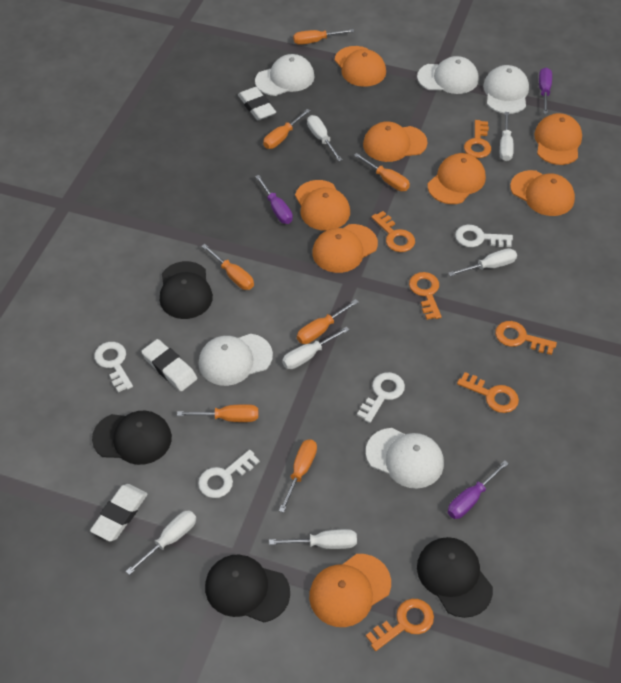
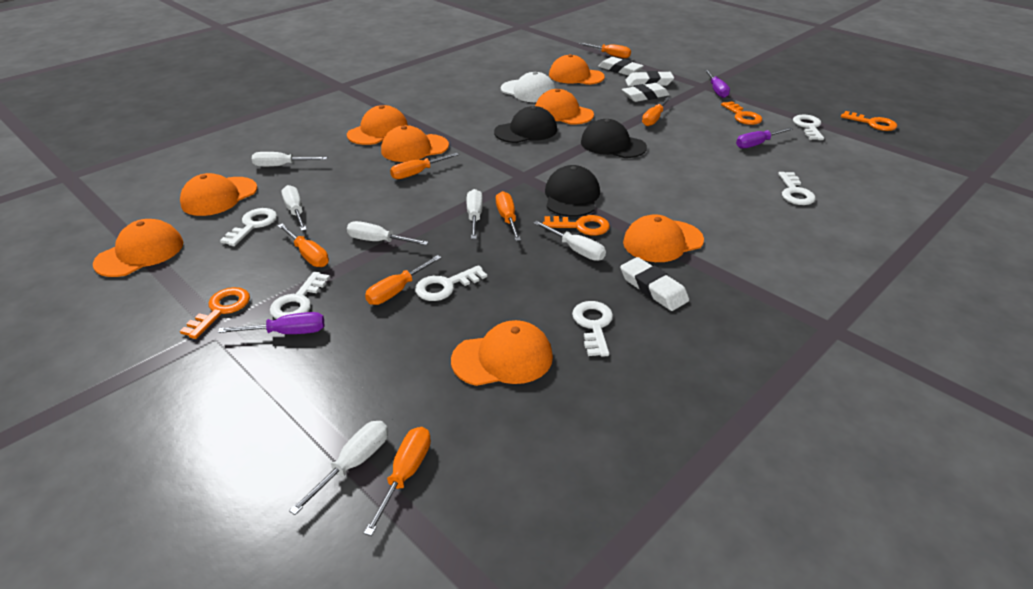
black cap: 4 -> 3
orange key: 6 -> 4
white cap: 5 -> 1
white eraser: 3 -> 4
white key: 4 -> 6

